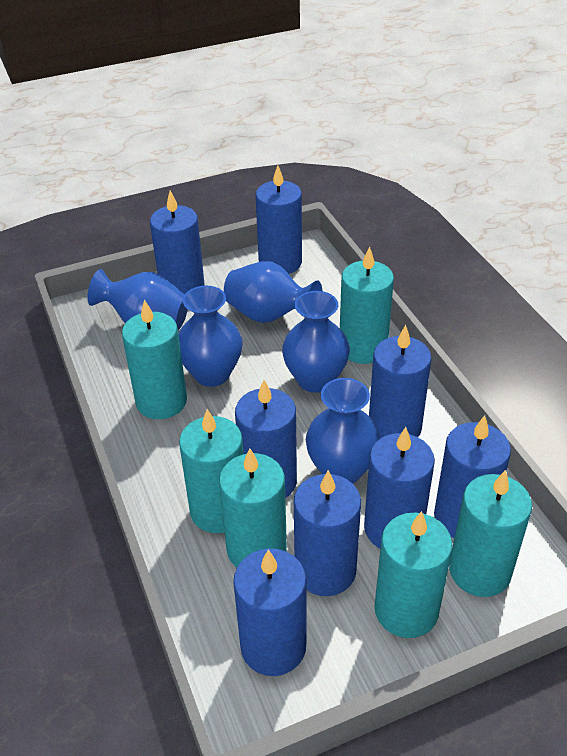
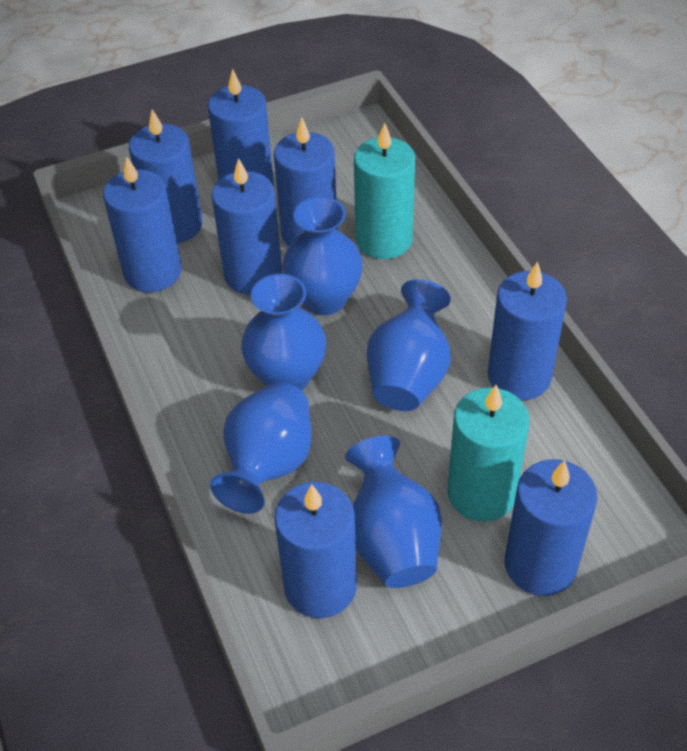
turquoise candle: 6 -> 2

